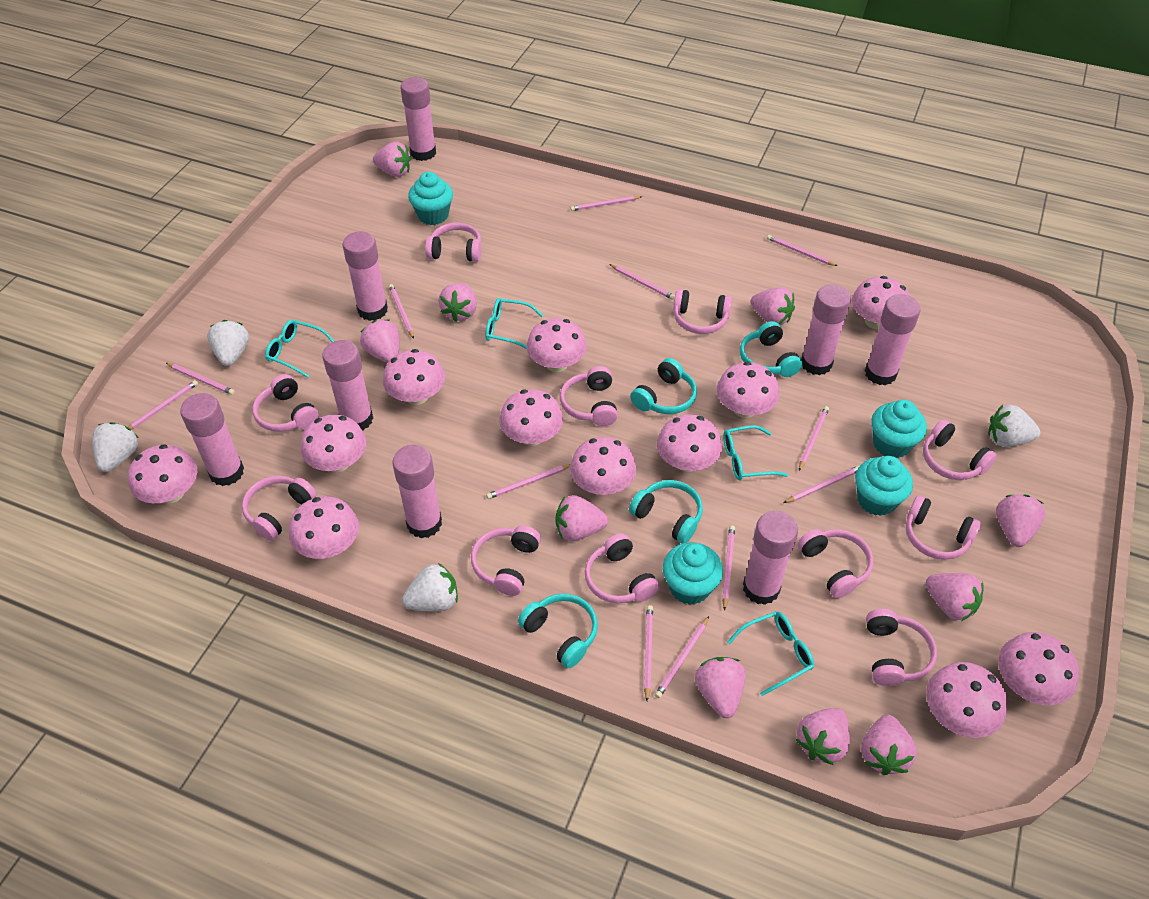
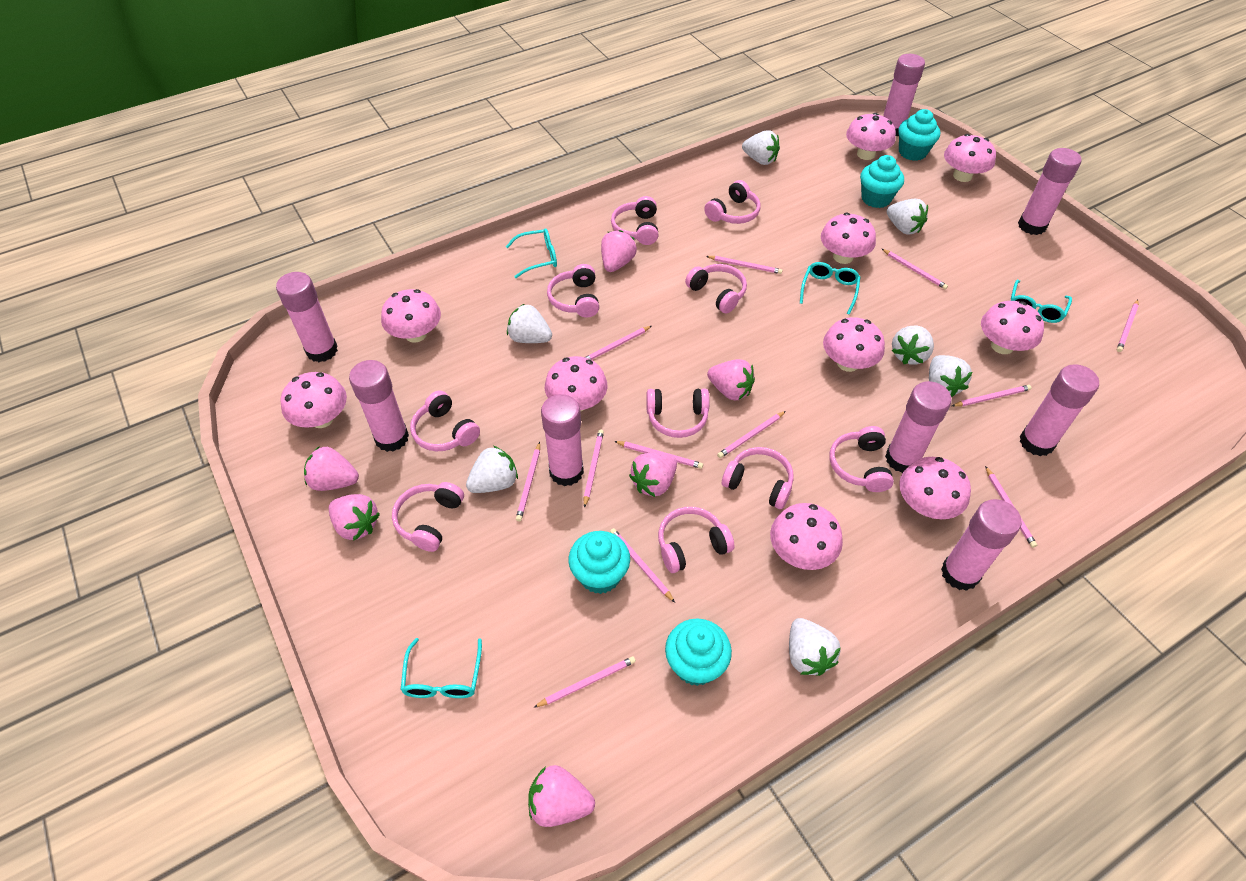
pink headphones: 11 -> 10
pink mushroom: 12 -> 10
pink strawberry: 10 -> 6
turquoise headphones: 4 -> 0
white strawberry: 4 -> 7

